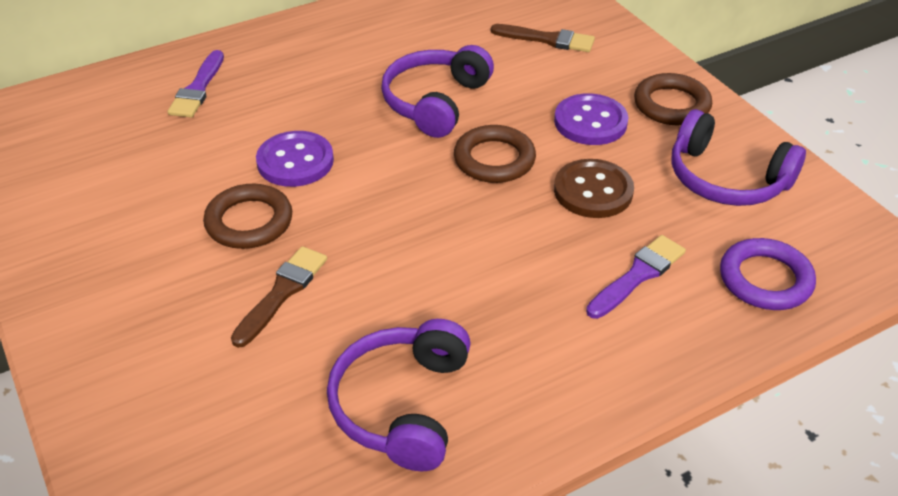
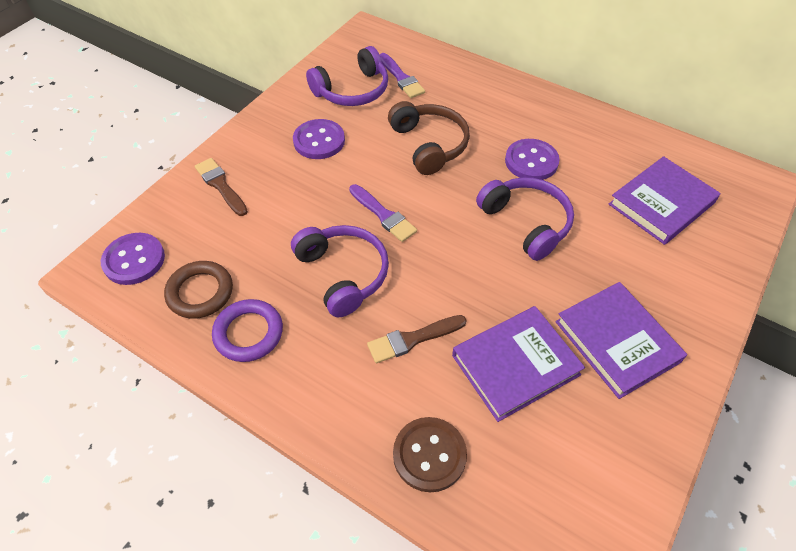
brown headphones: 0 -> 1
brown ring: 3 -> 1
purple book: 0 -> 3
purple button: 2 -> 3

